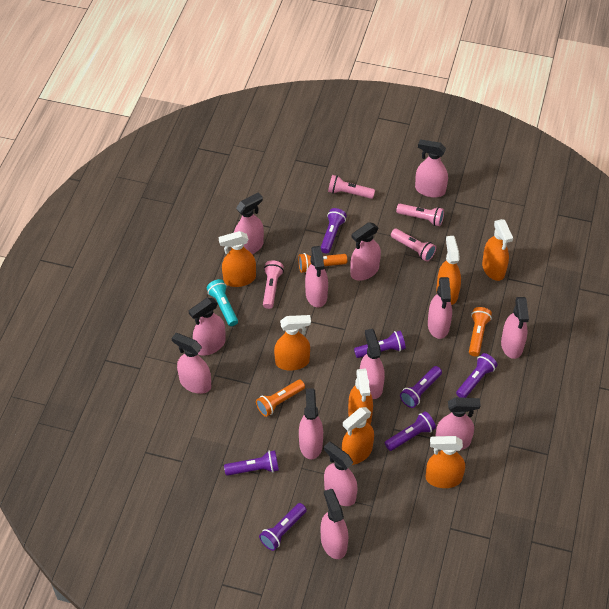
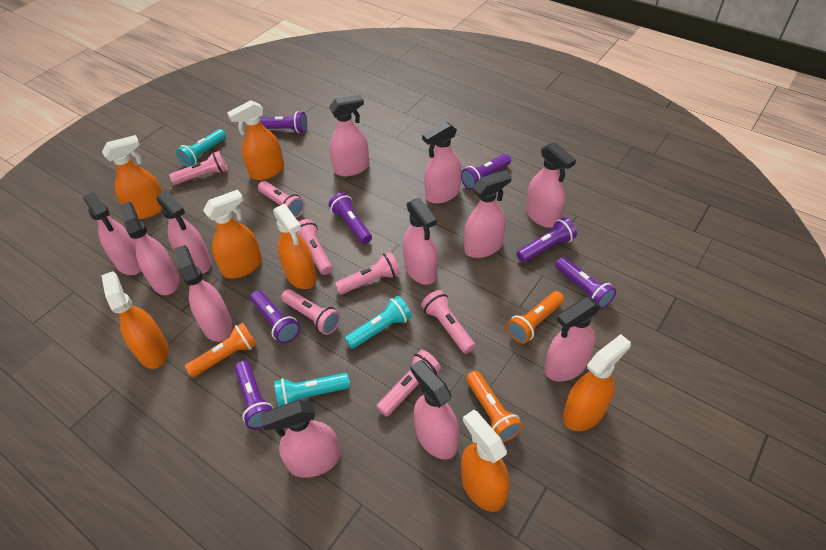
pink flashlight: 4 -> 7
pink spray bottle: 13 -> 12
turquoise flashlight: 1 -> 3

